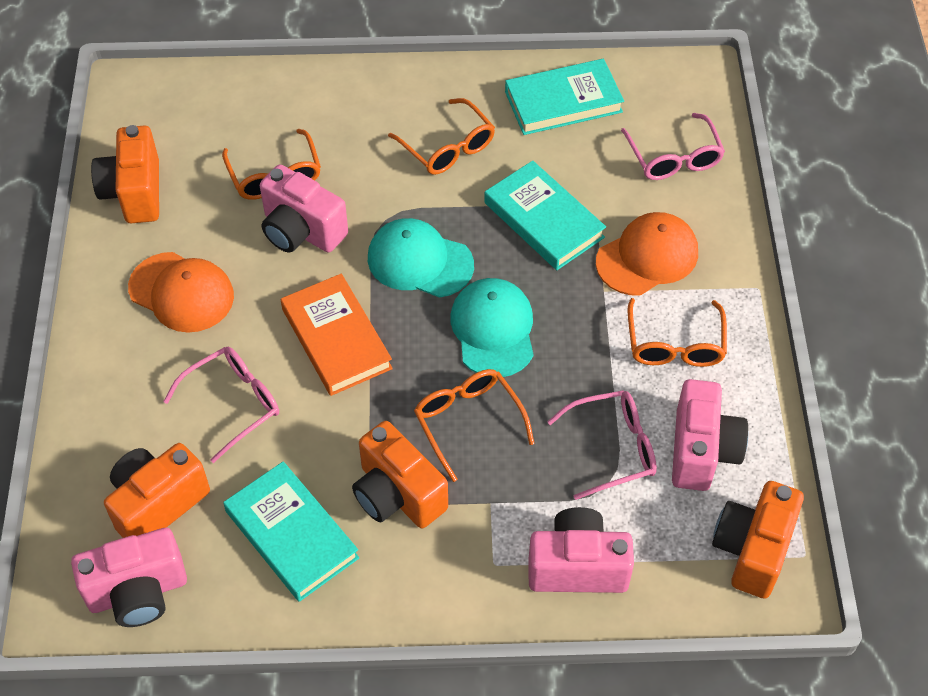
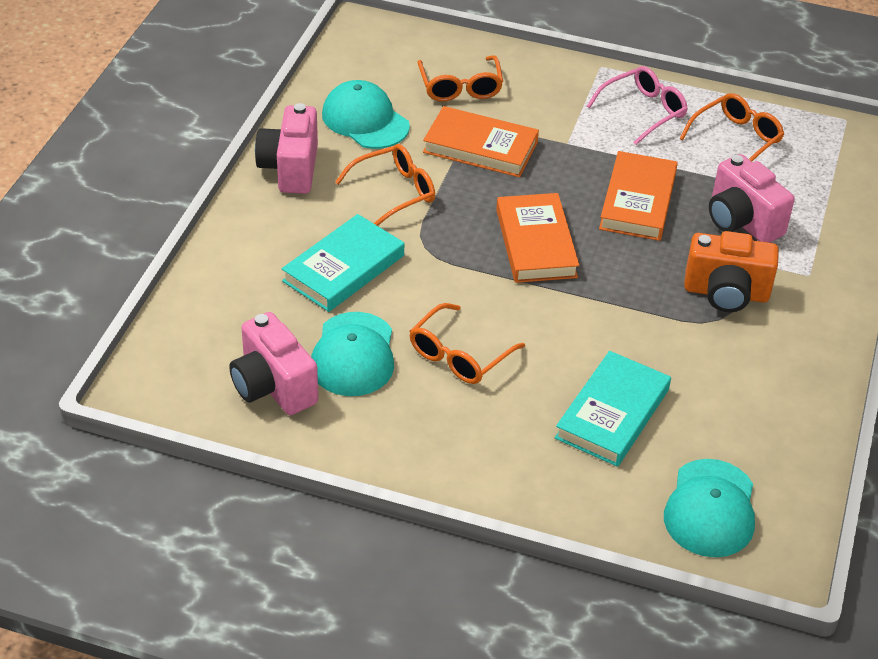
orange book: 1 -> 3
orange camera: 4 -> 1
orange cap: 2 -> 0
pink camera: 4 -> 3
pink glasses: 3 -> 1
turquoise book: 3 -> 2
turquoise cap: 2 -> 3

